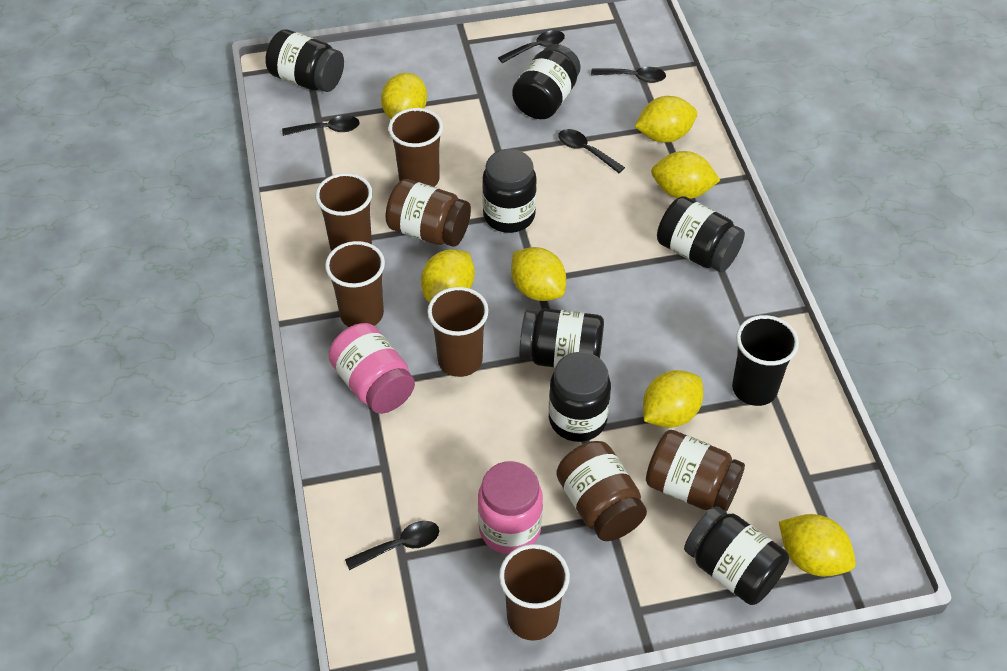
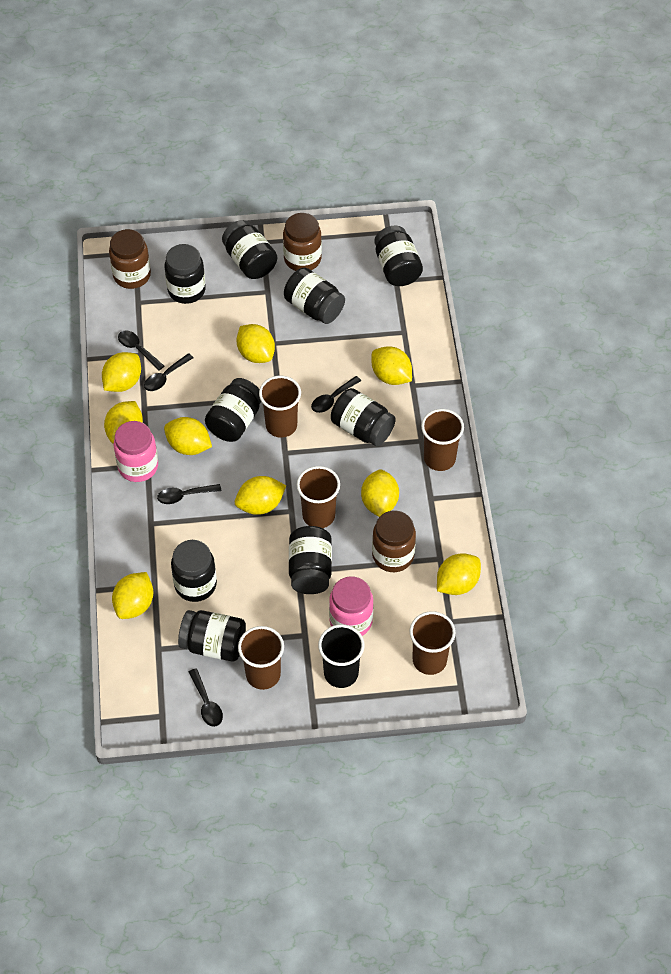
black jar: 7 -> 9
yellow lemon: 7 -> 9

